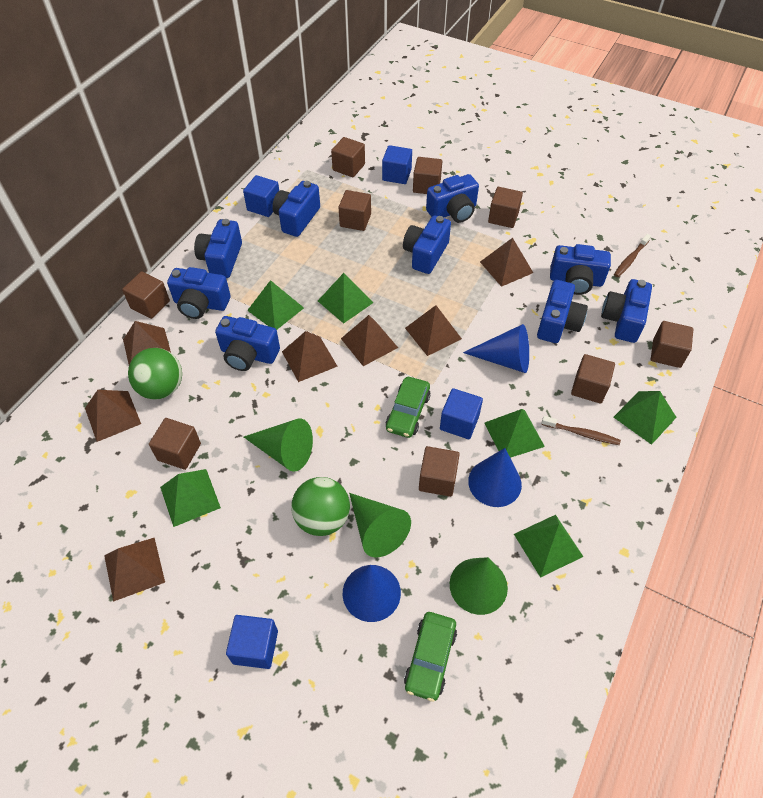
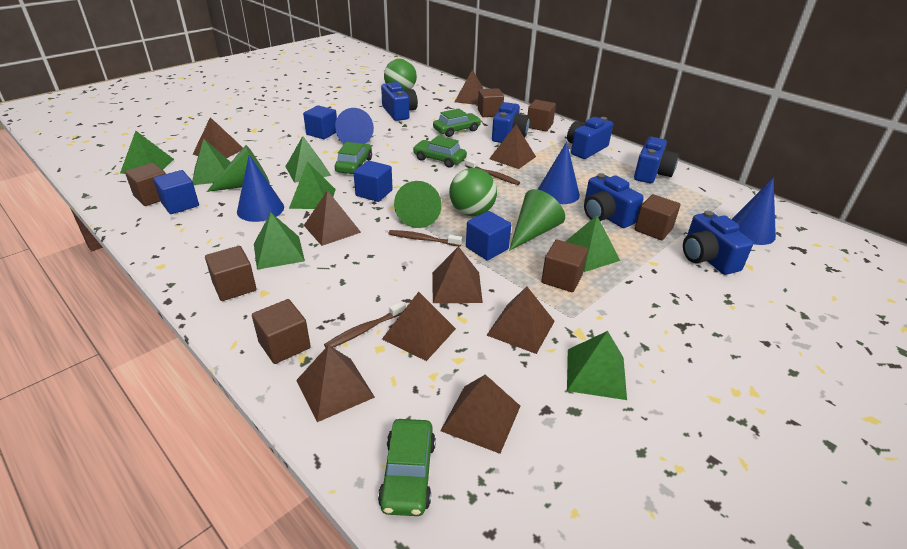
blue camera: 9 -> 6
blue cone: 3 -> 4
brown cube: 9 -> 7
brown pyramid: 7 -> 9
brown toothbrush: 2 -> 3
green car: 2 -> 4
green pyramid: 6 -> 7

